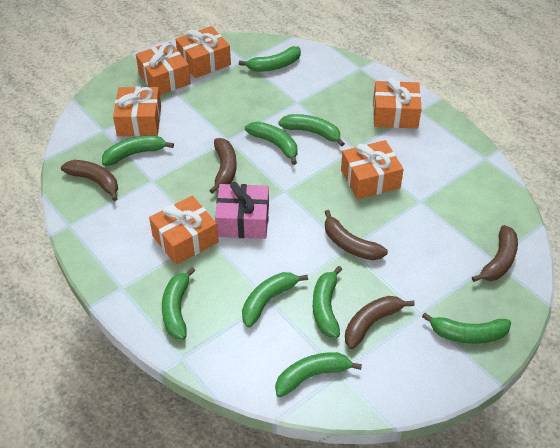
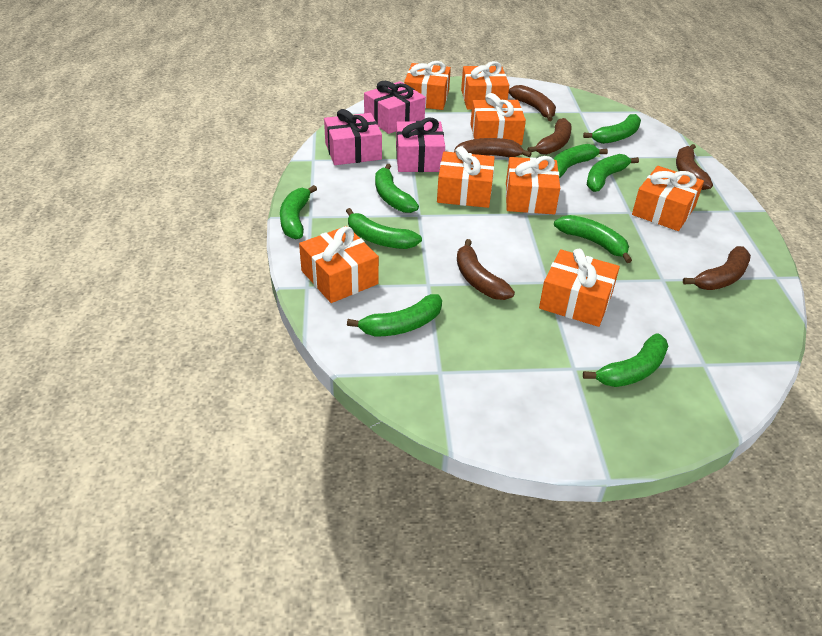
brown banana: 5 -> 6
orange gift: 6 -> 8
pink gift: 1 -> 3

